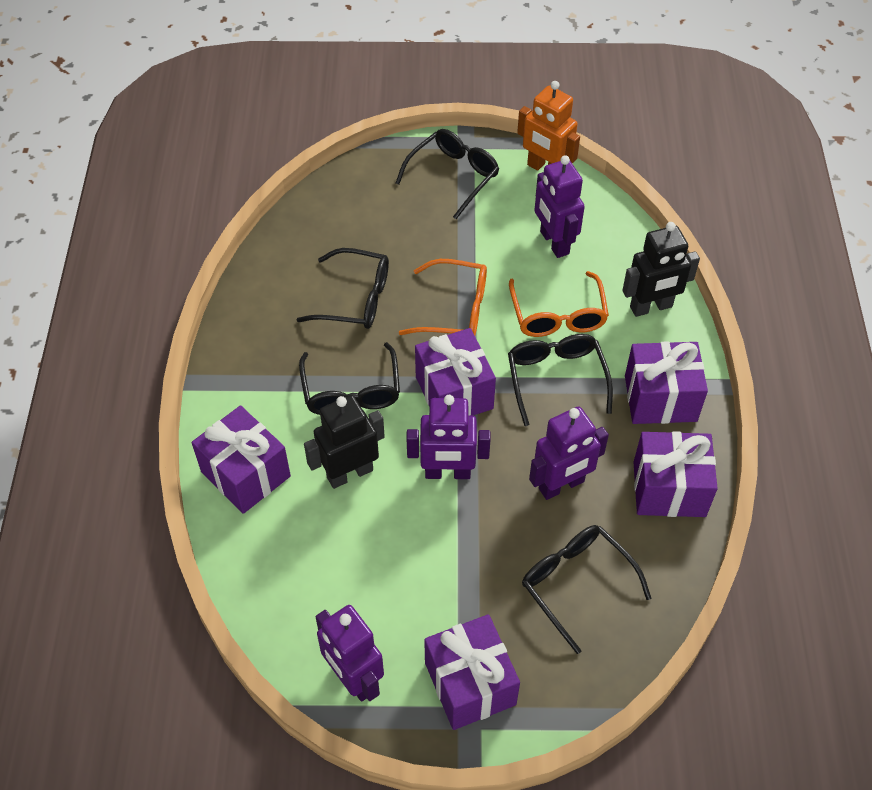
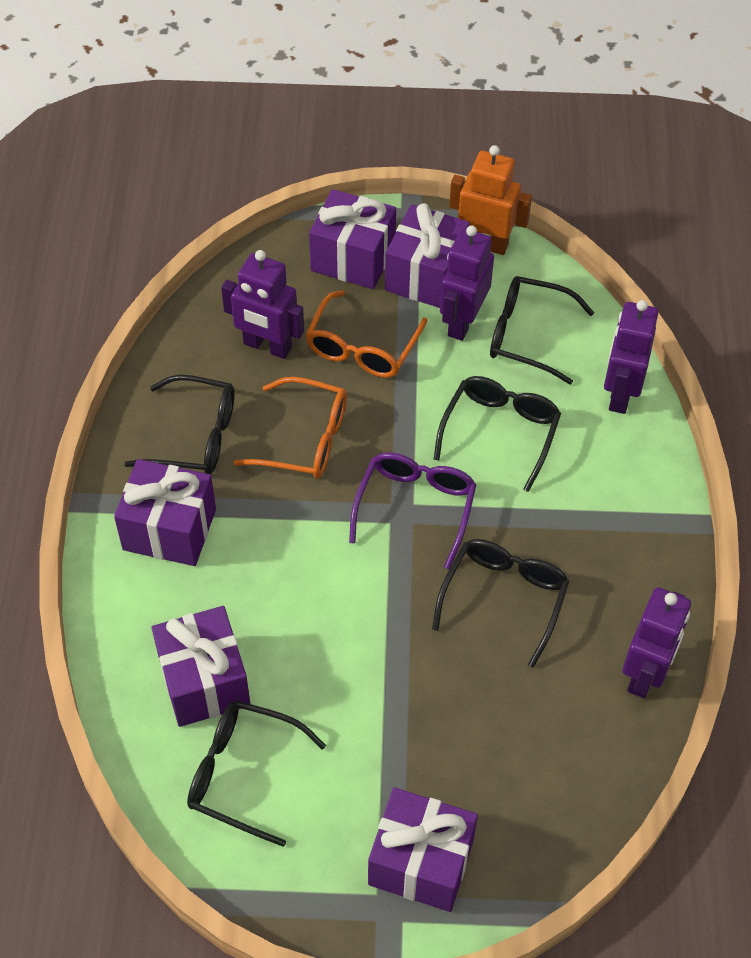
black robot: 2 -> 0
purple glasses: 0 -> 1

